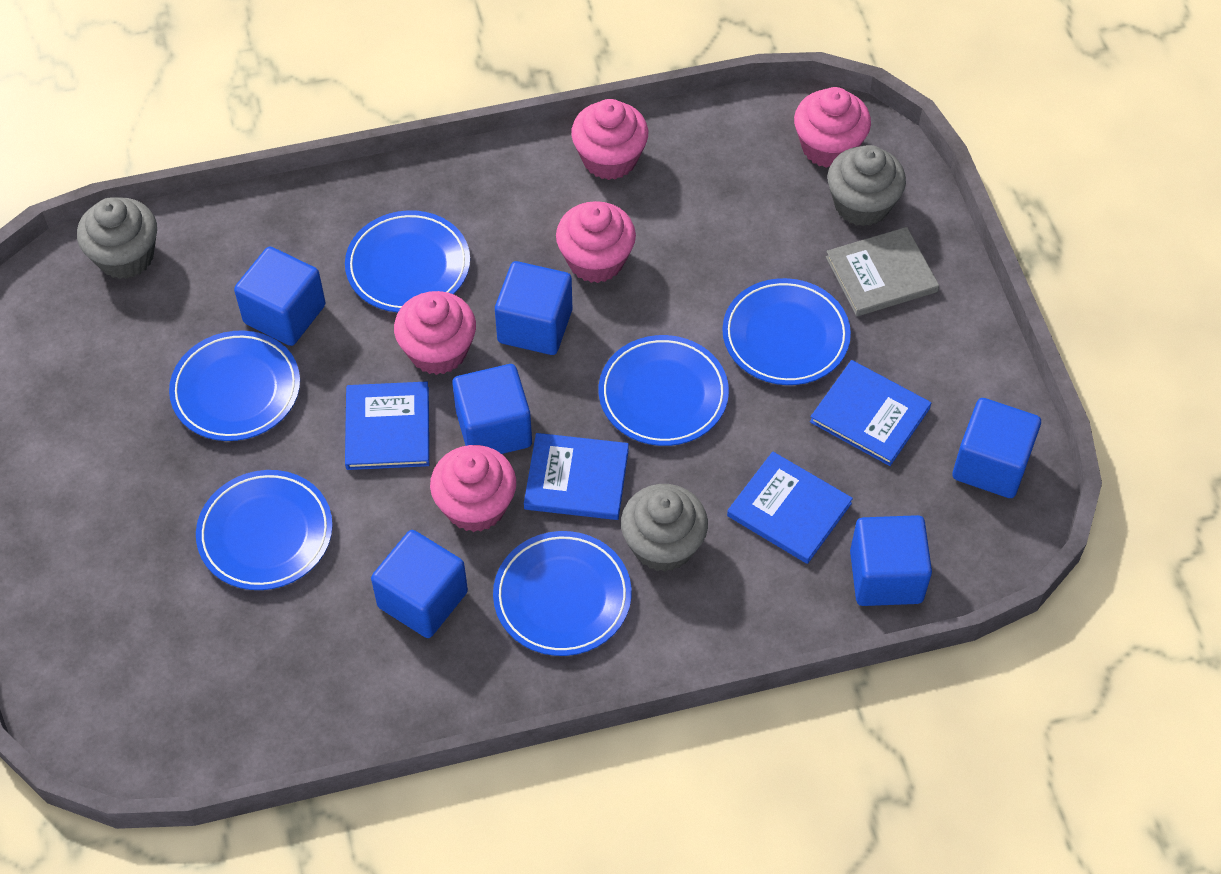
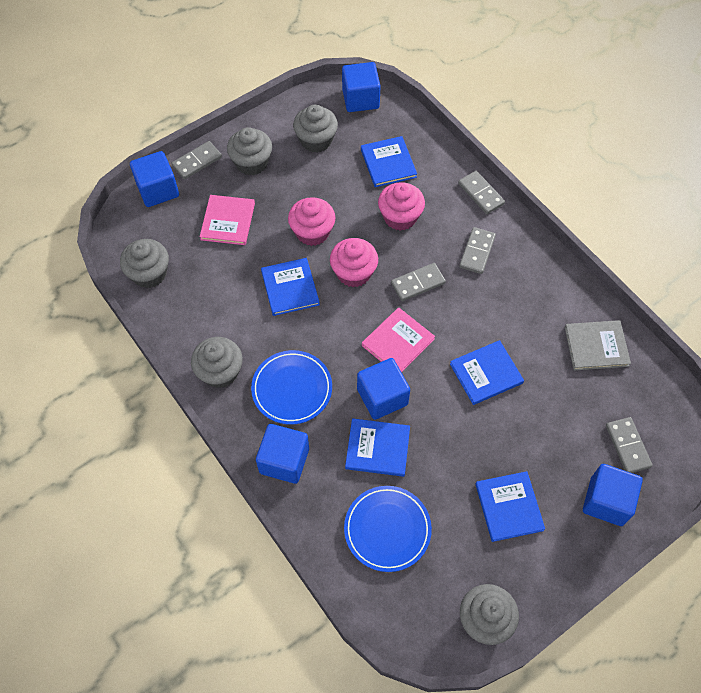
blue book: 4 -> 5
blue cube: 6 -> 5
blue plate: 6 -> 2
grey cupcake: 3 -> 5
grey domino: 0 -> 5
pink book: 0 -> 2
pink cupcake: 5 -> 3

